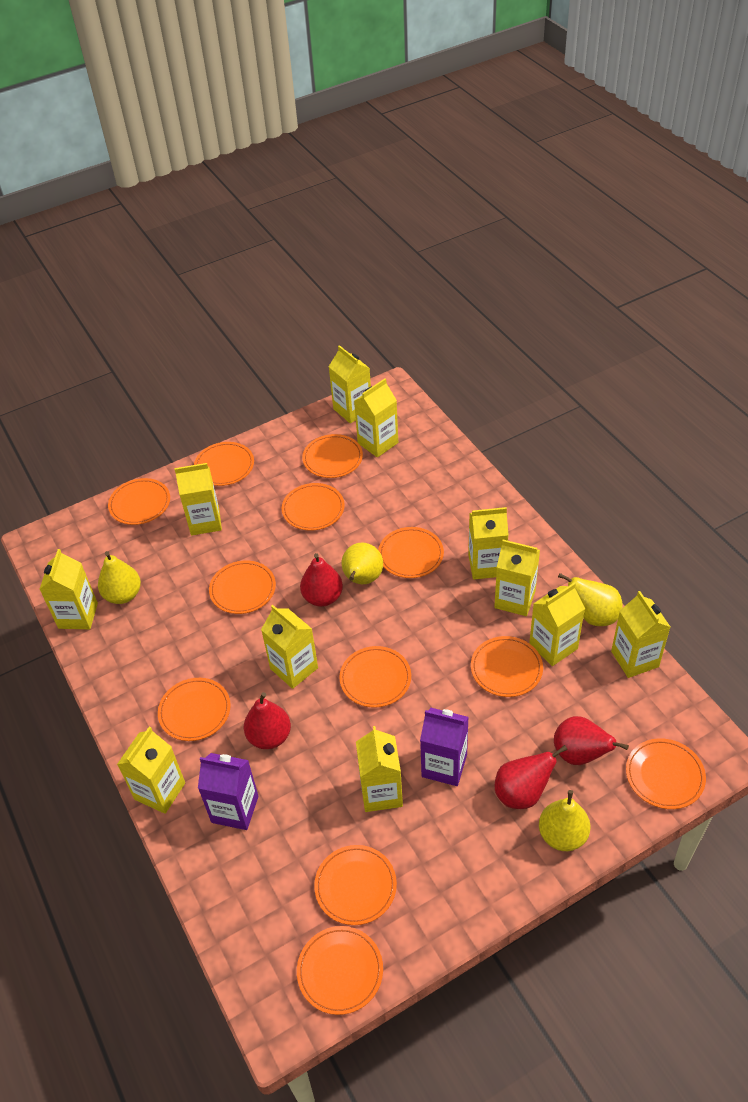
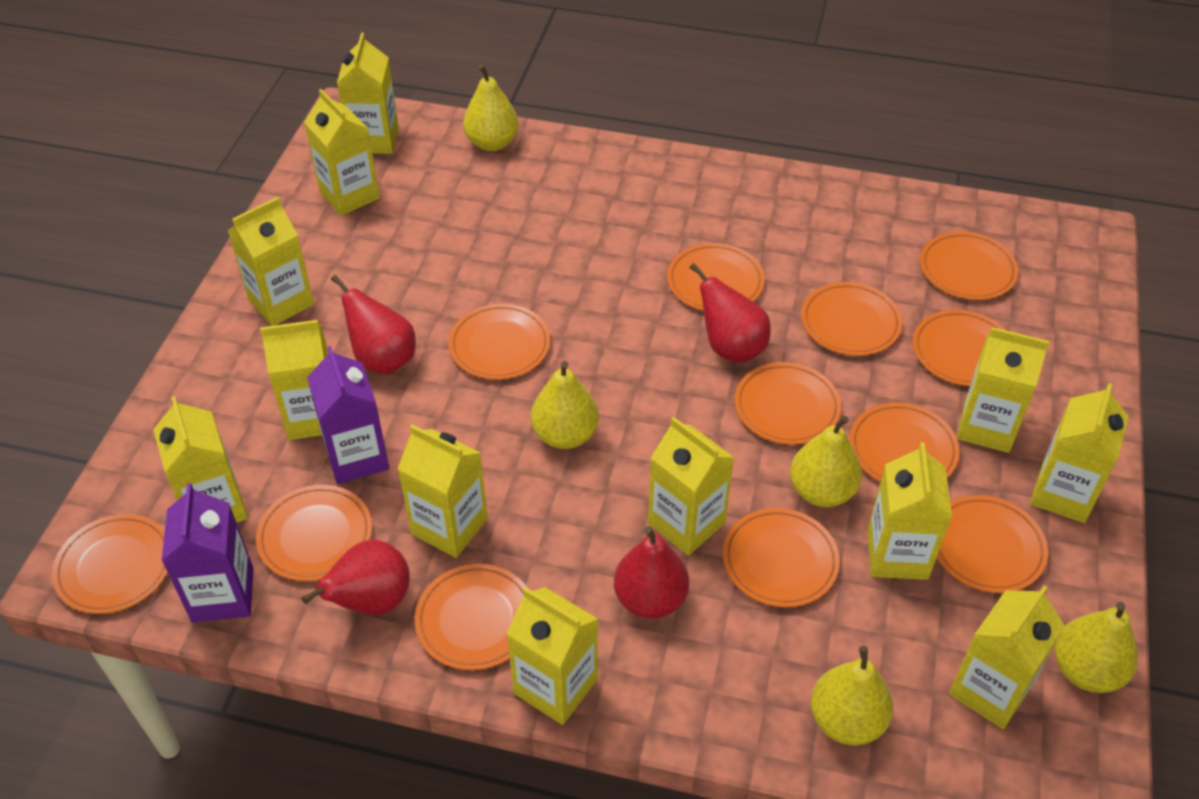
yellow carton: 11 -> 12
yellow pear: 4 -> 5

